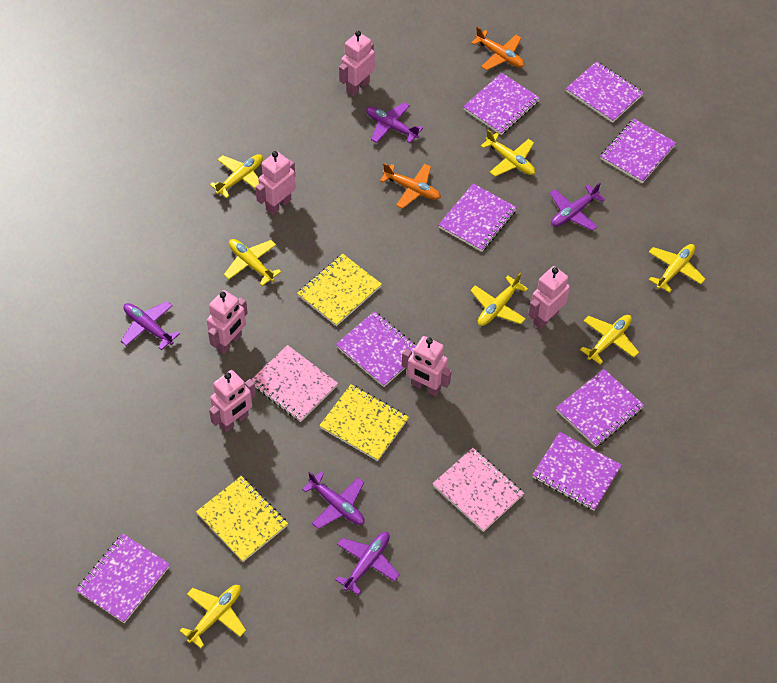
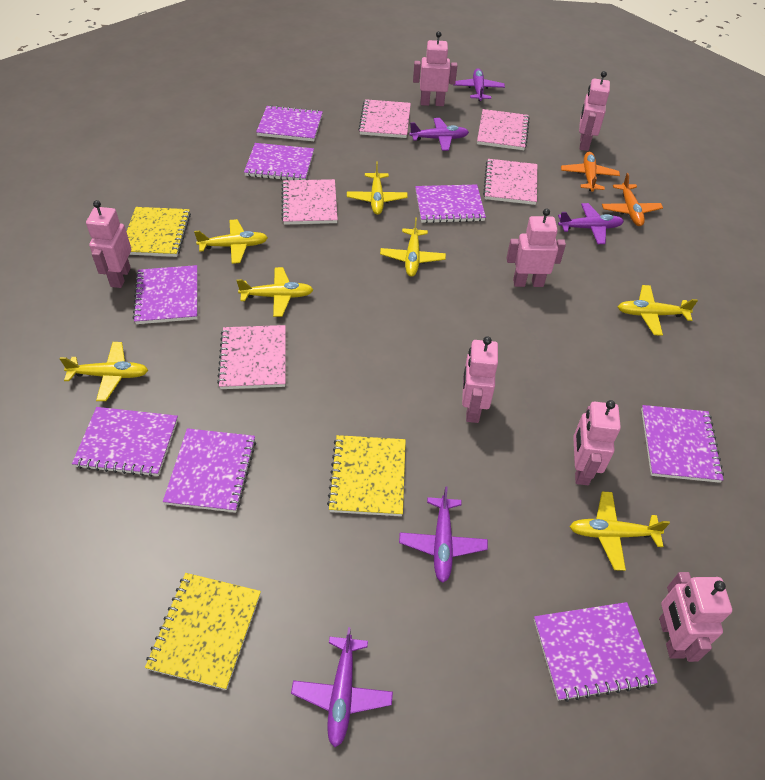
pink notebook: 2 -> 5
pink robot: 6 -> 7

